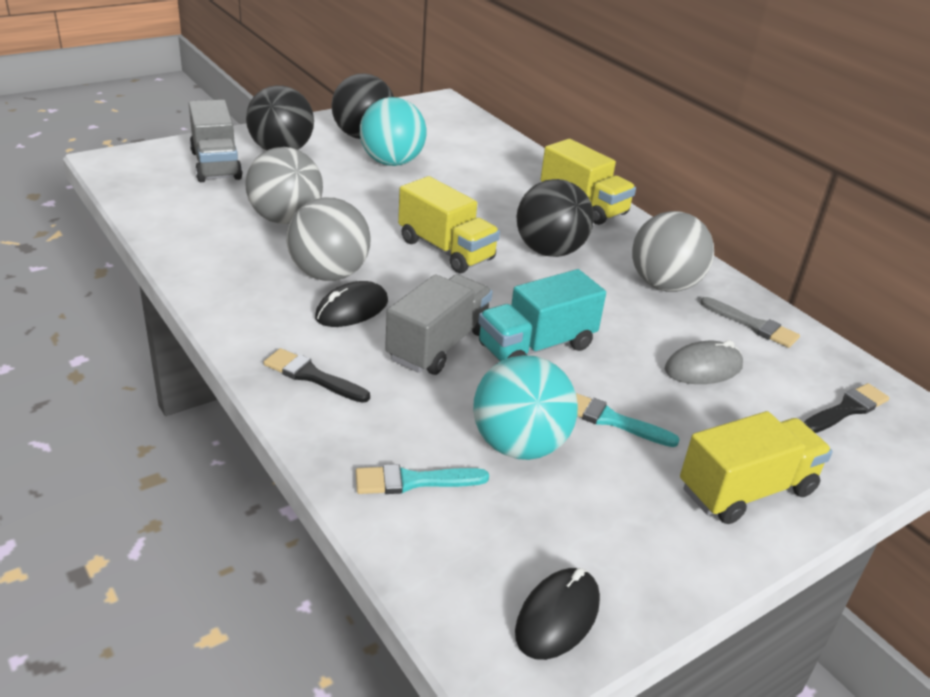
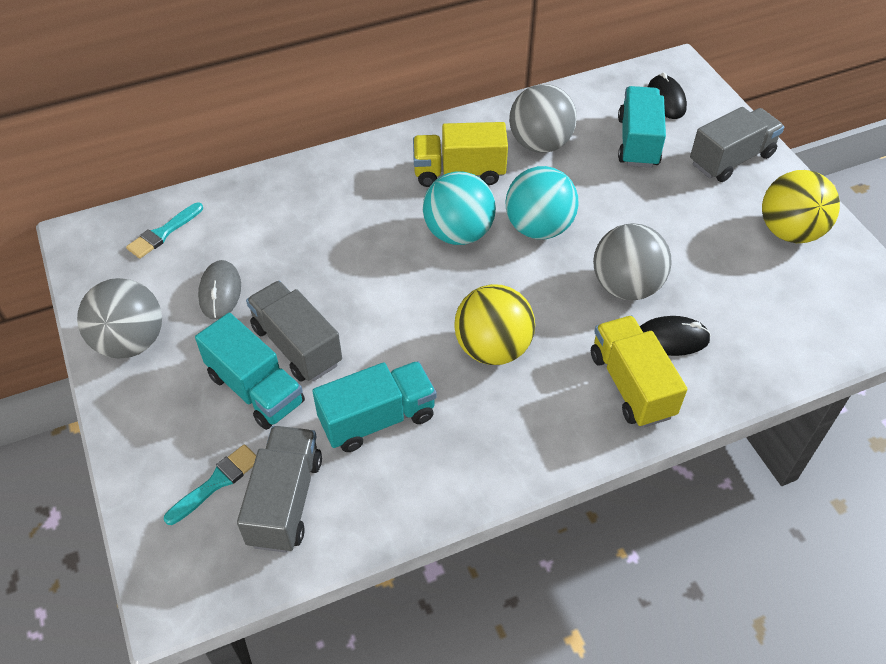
black ball: 3 -> 0
black brush: 2 -> 0
grey brush: 1 -> 0
grey truck: 2 -> 3
turquoise truck: 1 -> 3
yellow ball: 0 -> 2
yellow truck: 3 -> 2

